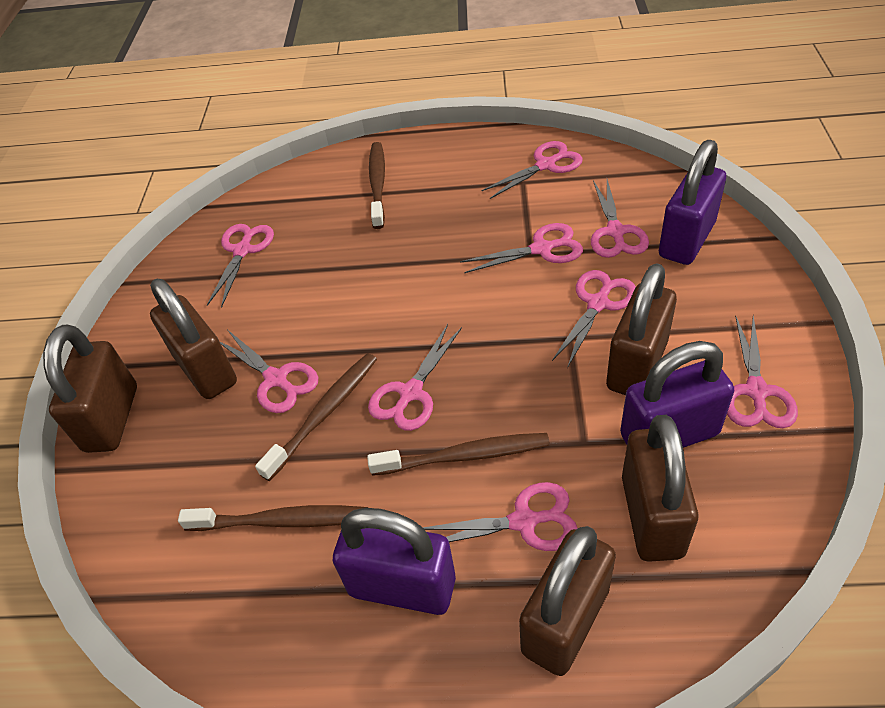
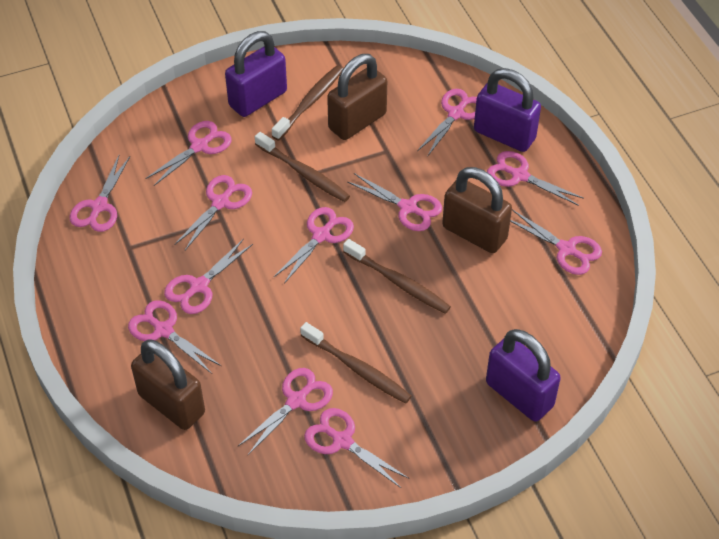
brown padlock: 5 -> 3
pink scissors: 9 -> 12

